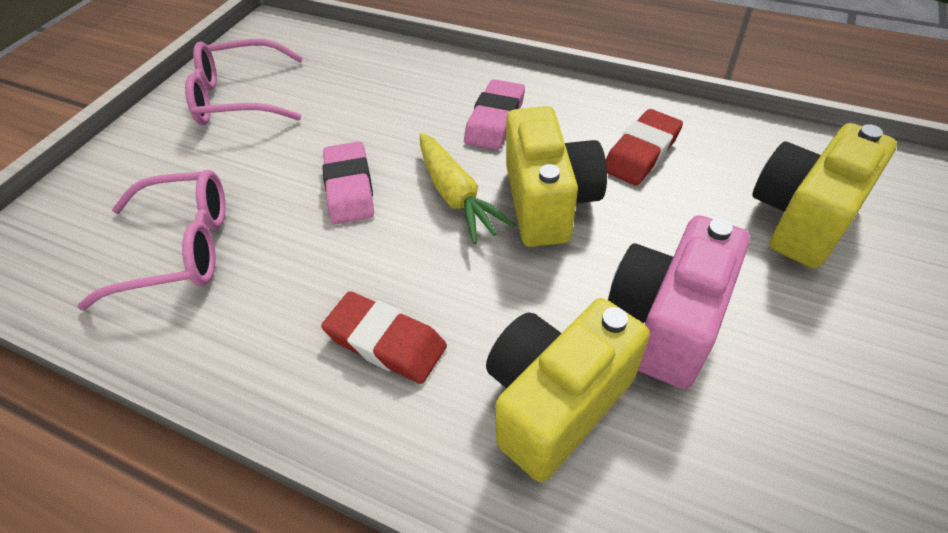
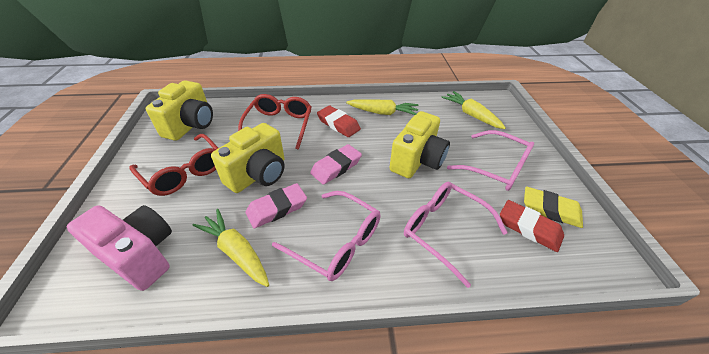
pink glasses: 2 -> 3
red glasses: 0 -> 2
yellow carrot: 1 -> 3
yellow eraser: 0 -> 1

